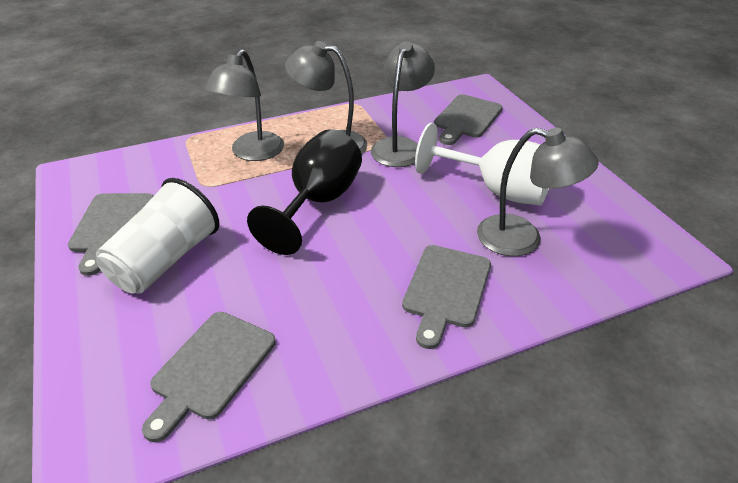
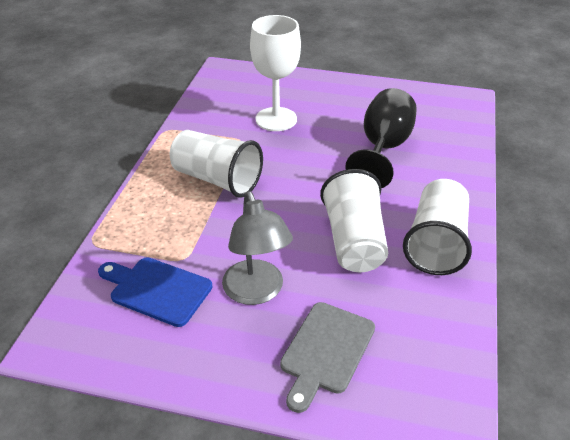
blue cutting board: 0 -> 1
grey cutting board: 4 -> 1
grey lamp: 4 -> 1
white cup: 1 -> 3

